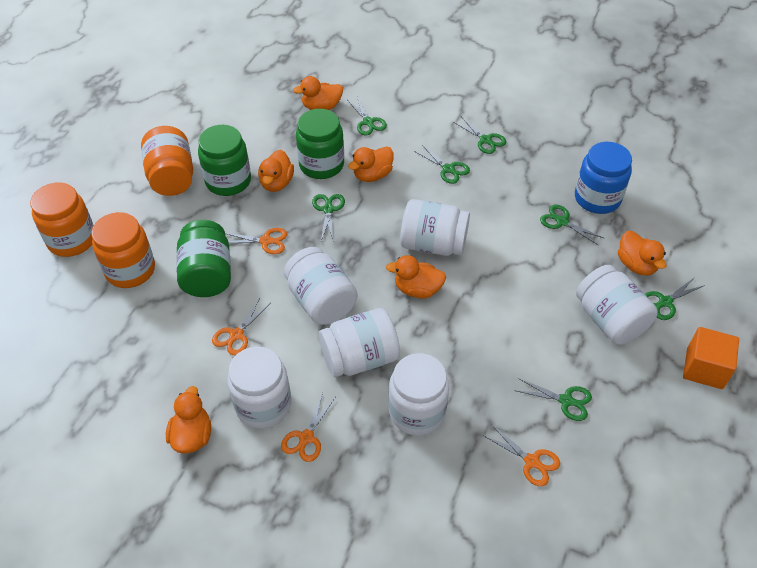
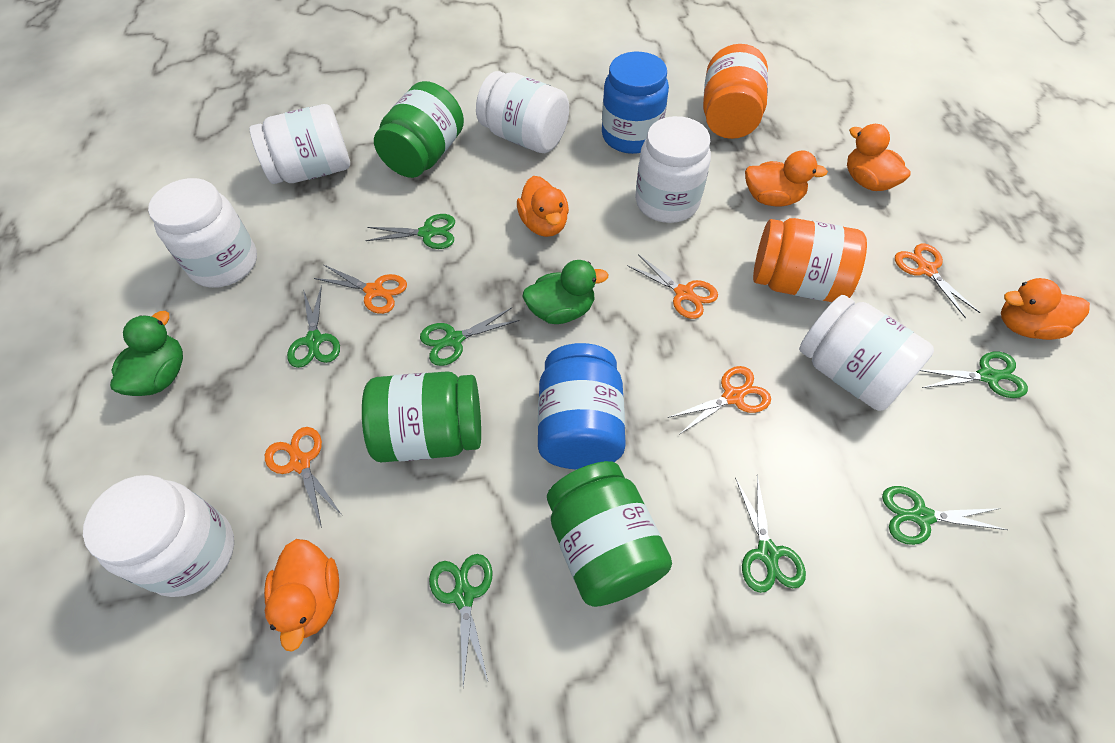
blue jar: 1 -> 2
green duck: 0 -> 2
orange cube: 1 -> 0
orange duck: 6 -> 5
orange jar: 3 -> 2
orange scissors: 4 -> 5

